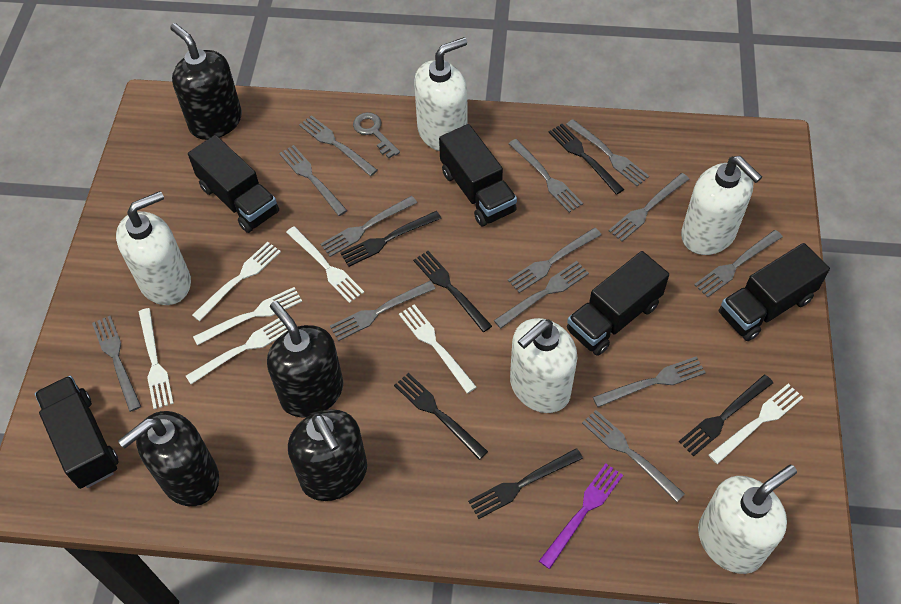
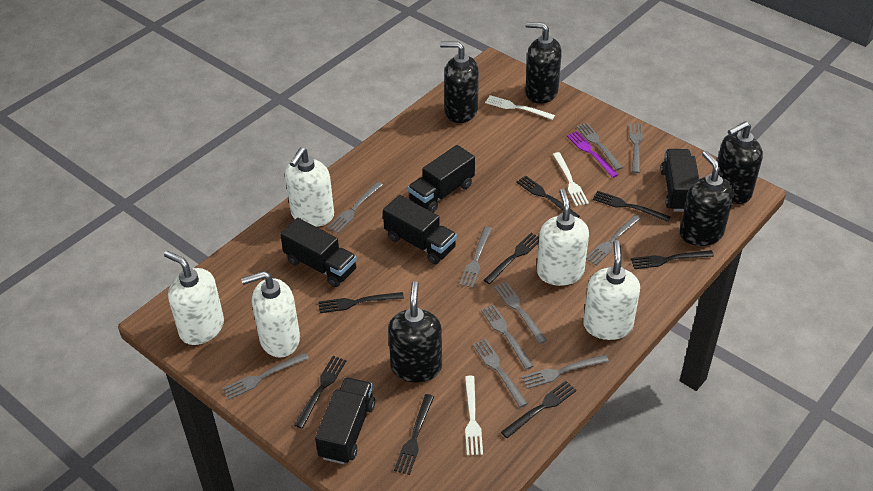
black fork: 6 -> 8
black soap dispenser: 4 -> 5
grey fork: 13 -> 10
grey key: 1 -> 0
white fork: 7 -> 3

